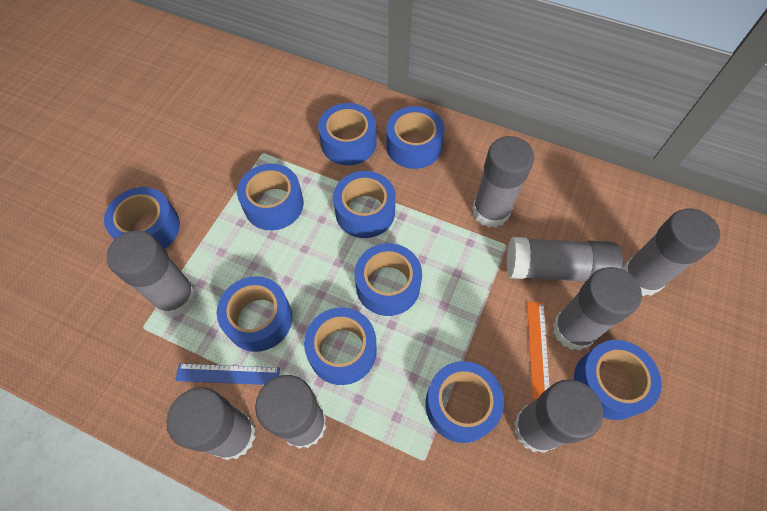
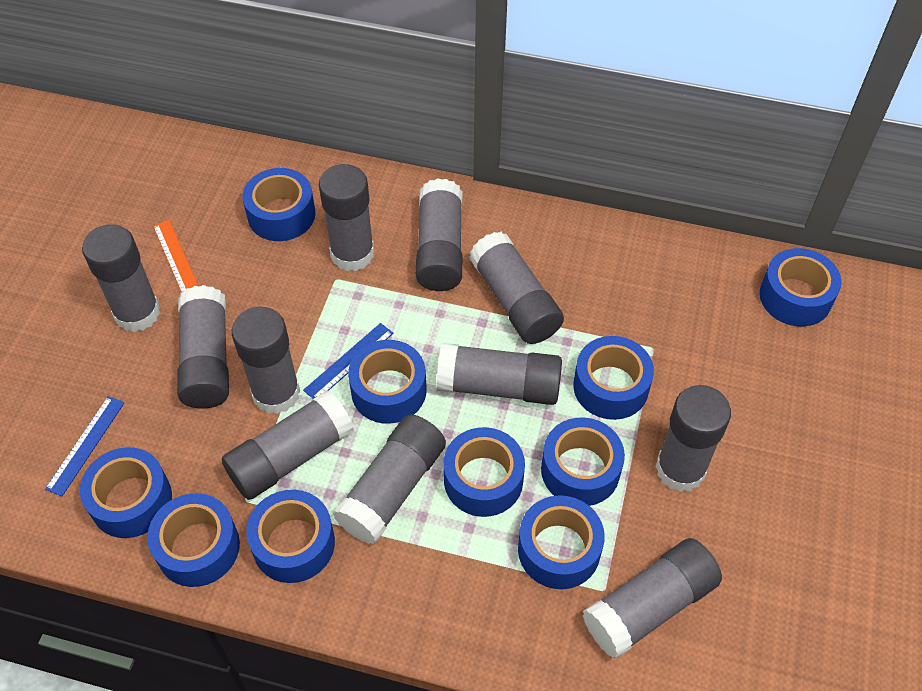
blue ruler: 1 -> 2
grey glue stick: 8 -> 11

